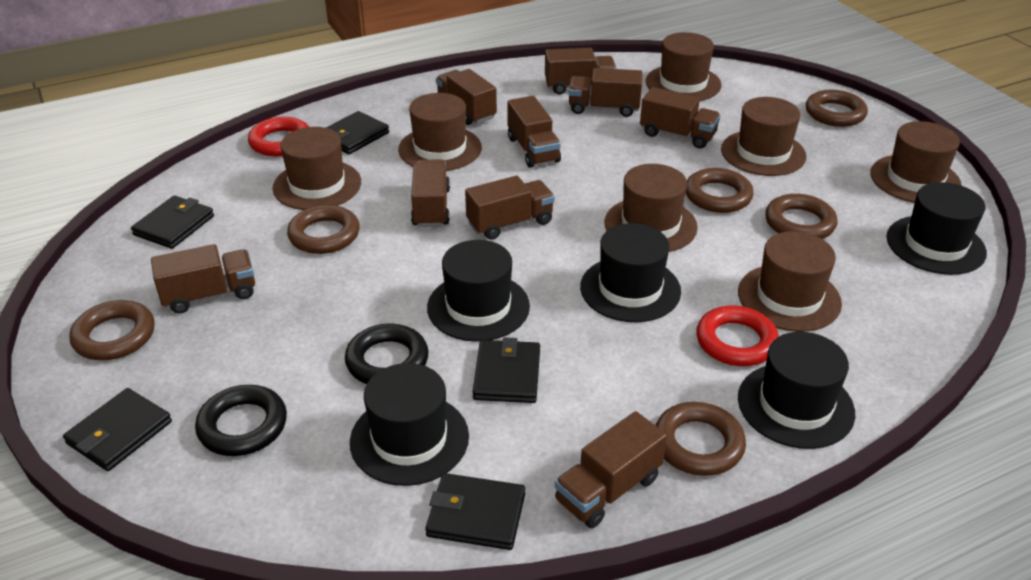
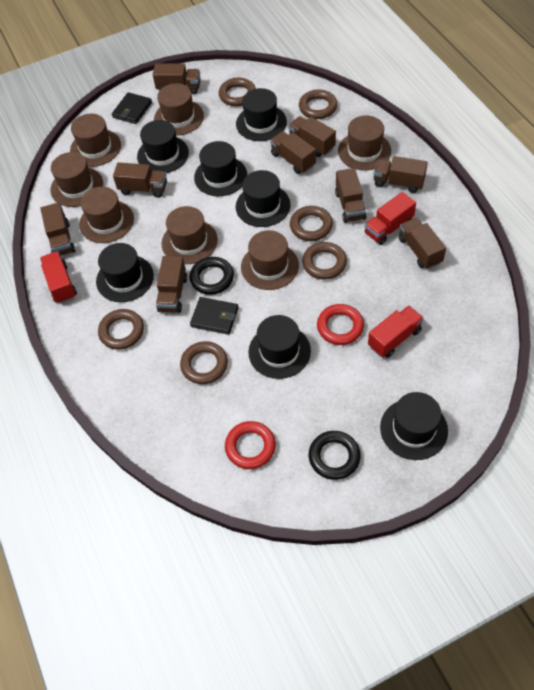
black hat: 5 -> 7
black wallet: 5 -> 2
red truck: 0 -> 3

